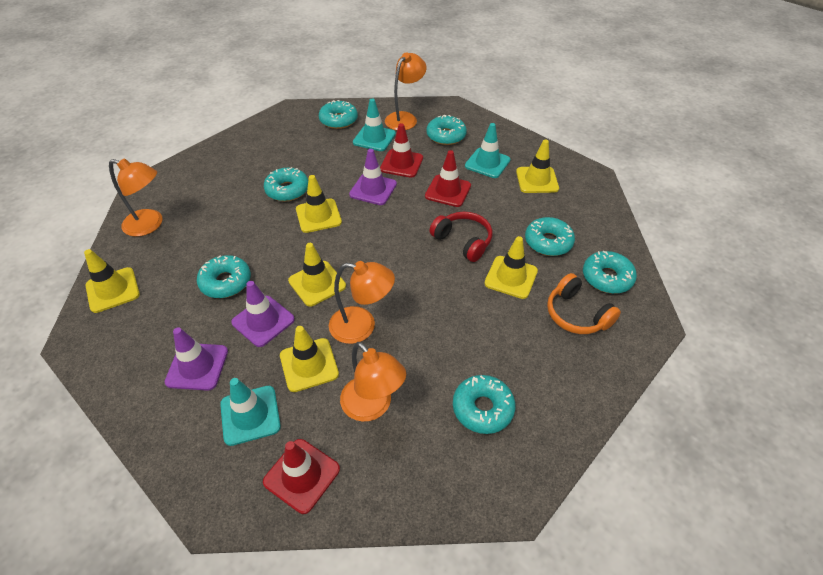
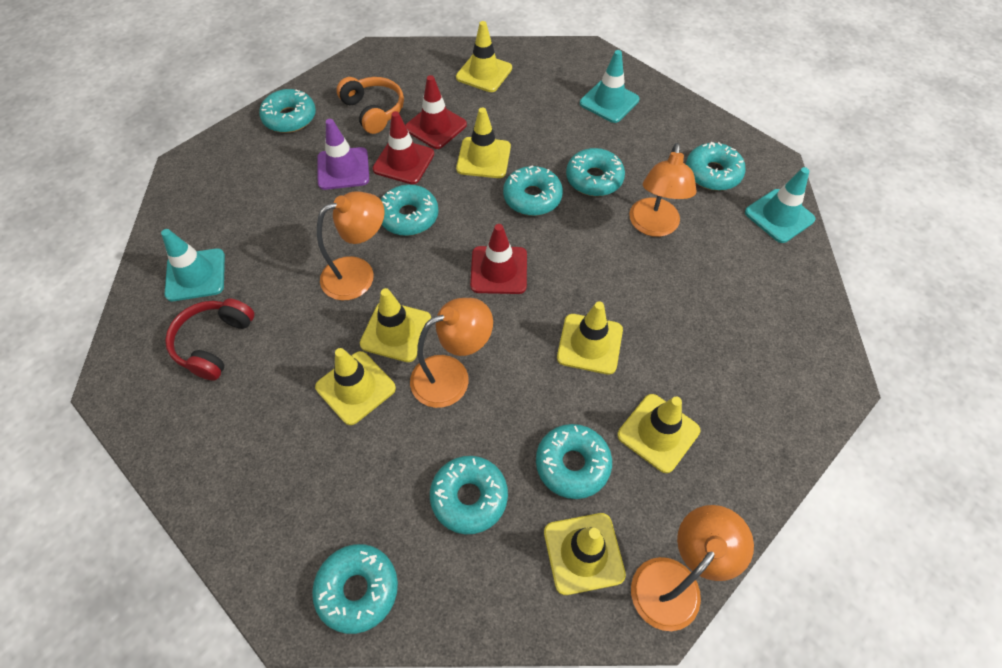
purple traffic cone: 3 -> 1
turquoise donut: 7 -> 8
yellow traffic cone: 6 -> 7

